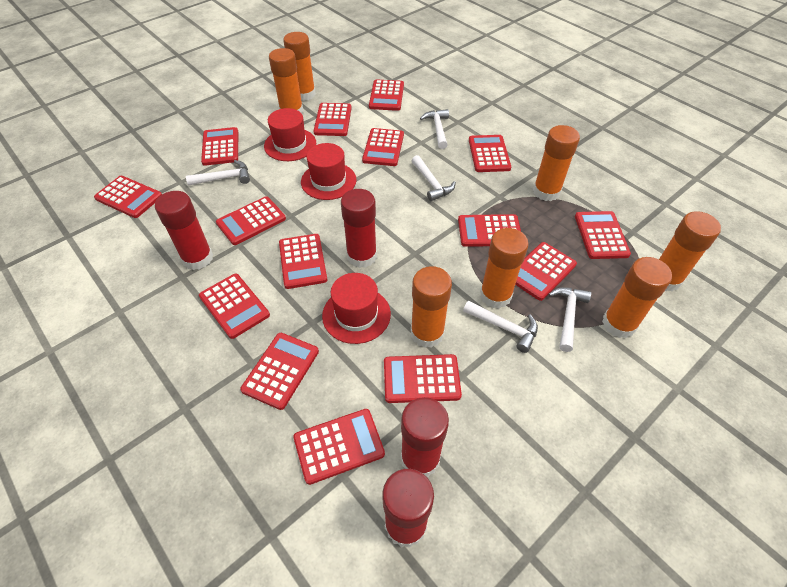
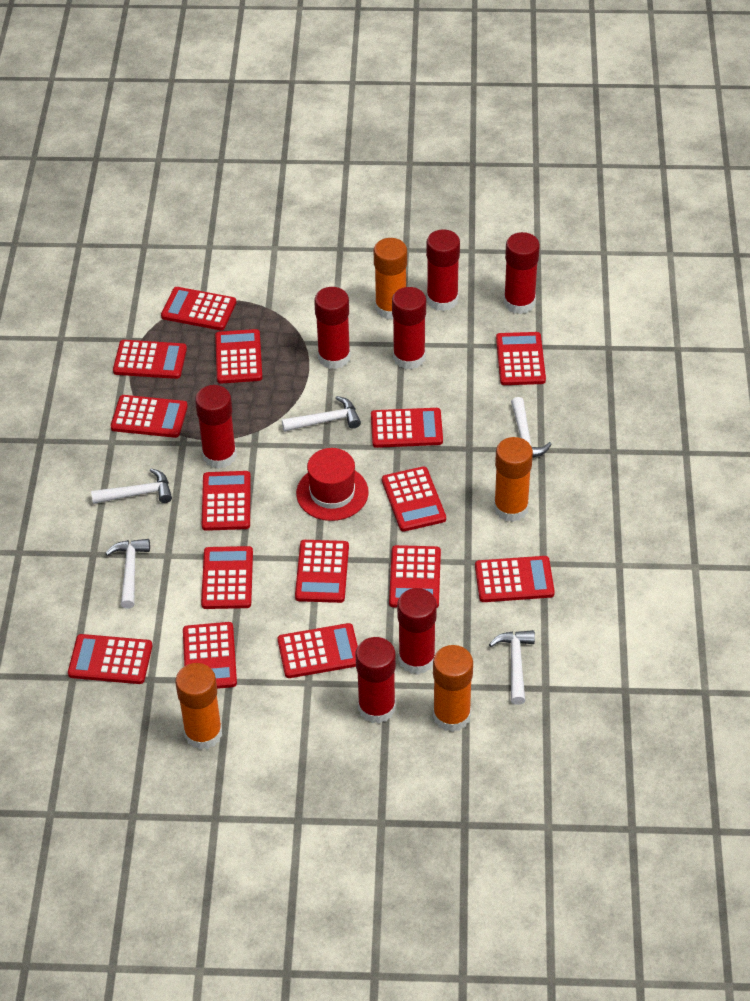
orange glue stick: 7 -> 4
red glue stick: 4 -> 7
red hat: 3 -> 1

